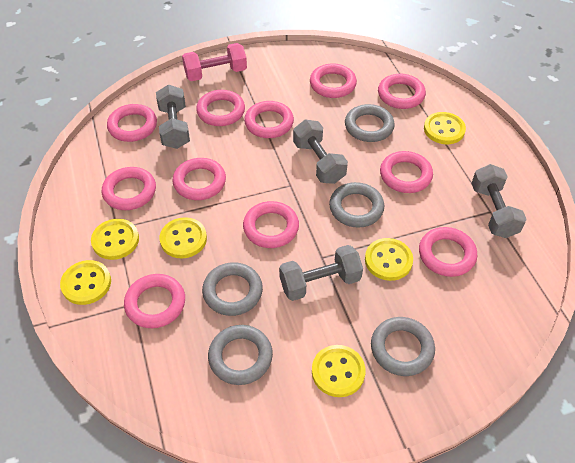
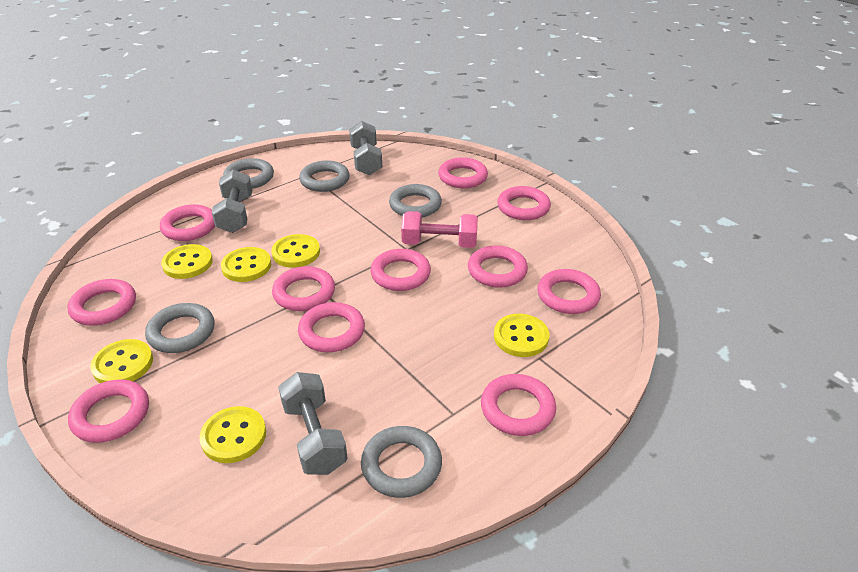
grey dumbbell: 4 -> 3

